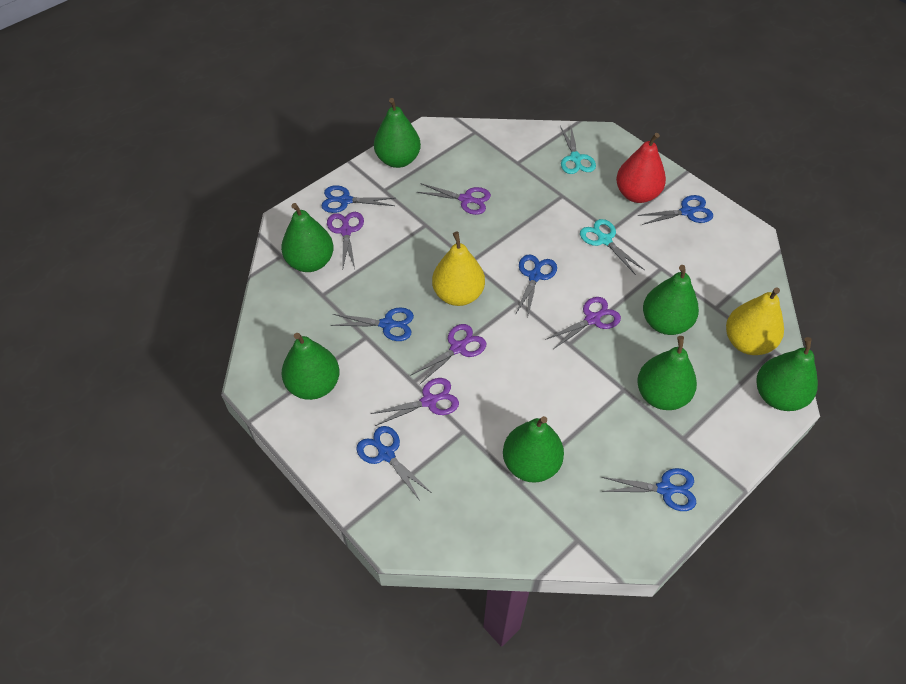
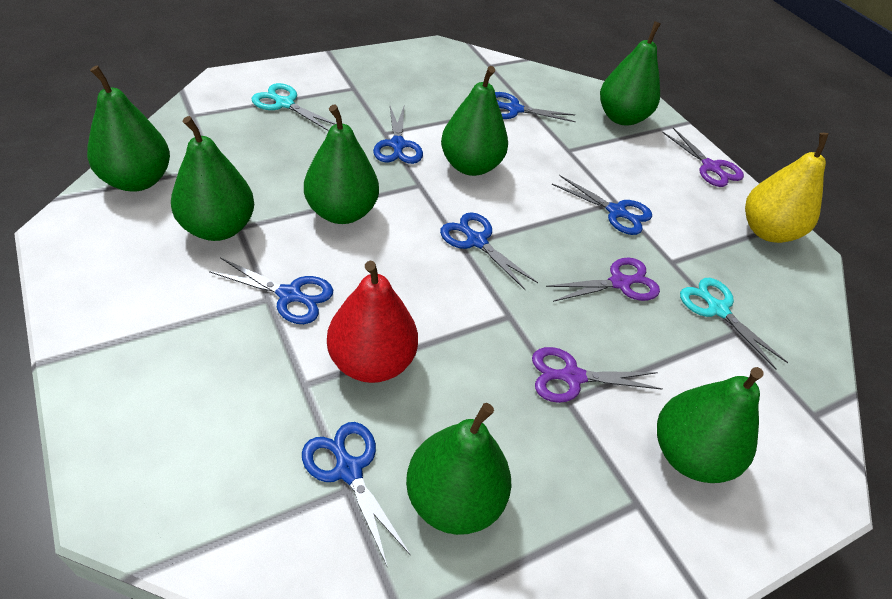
purple scissors: 5 -> 3
yellow pear: 2 -> 1

